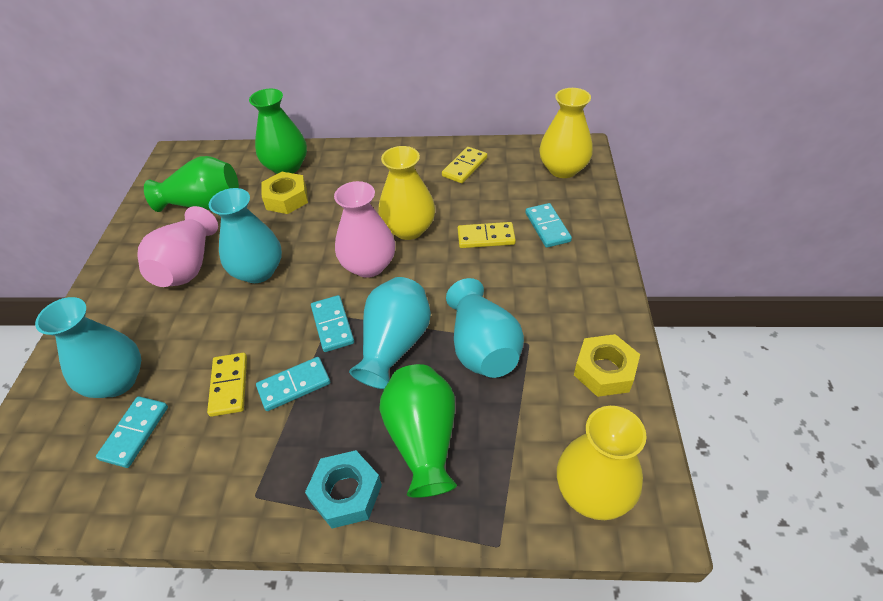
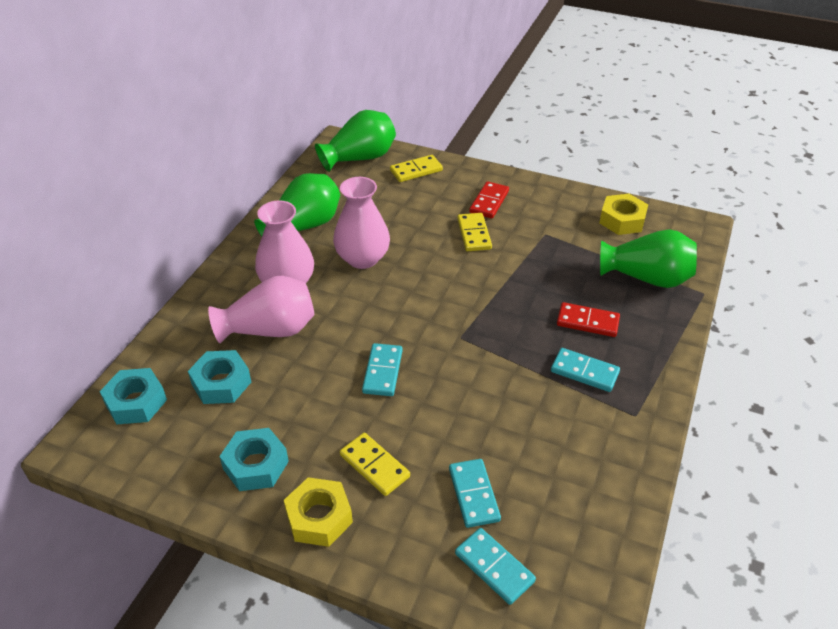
pink vase: 2 -> 3
red domino: 0 -> 2
turquoise nut: 1 -> 3
turquoise vase: 4 -> 0
yellow vase: 3 -> 0

